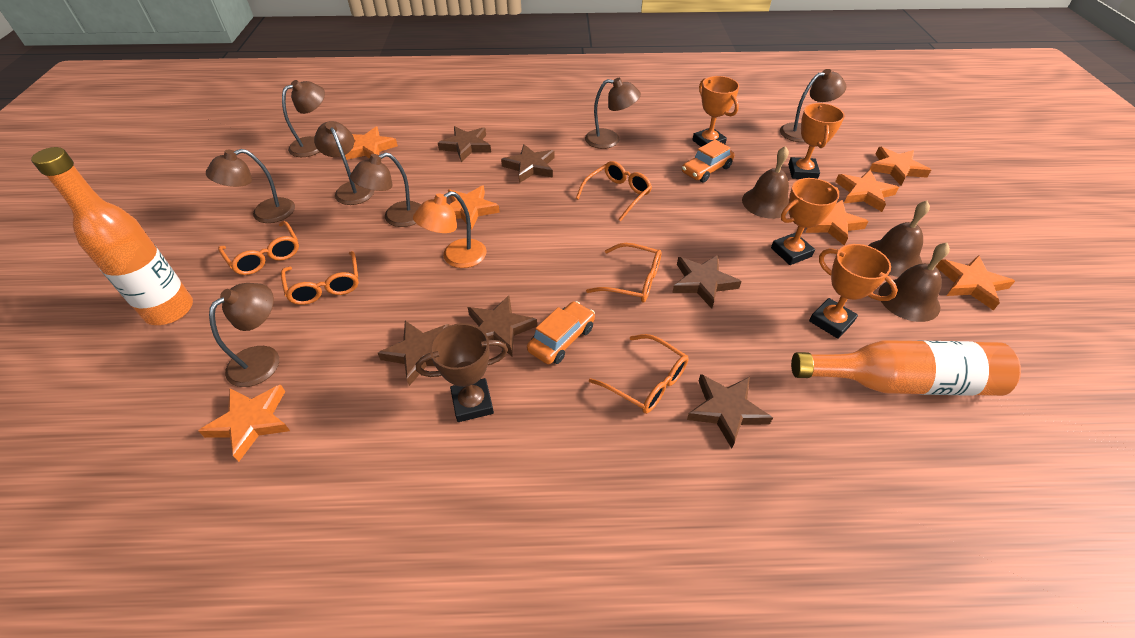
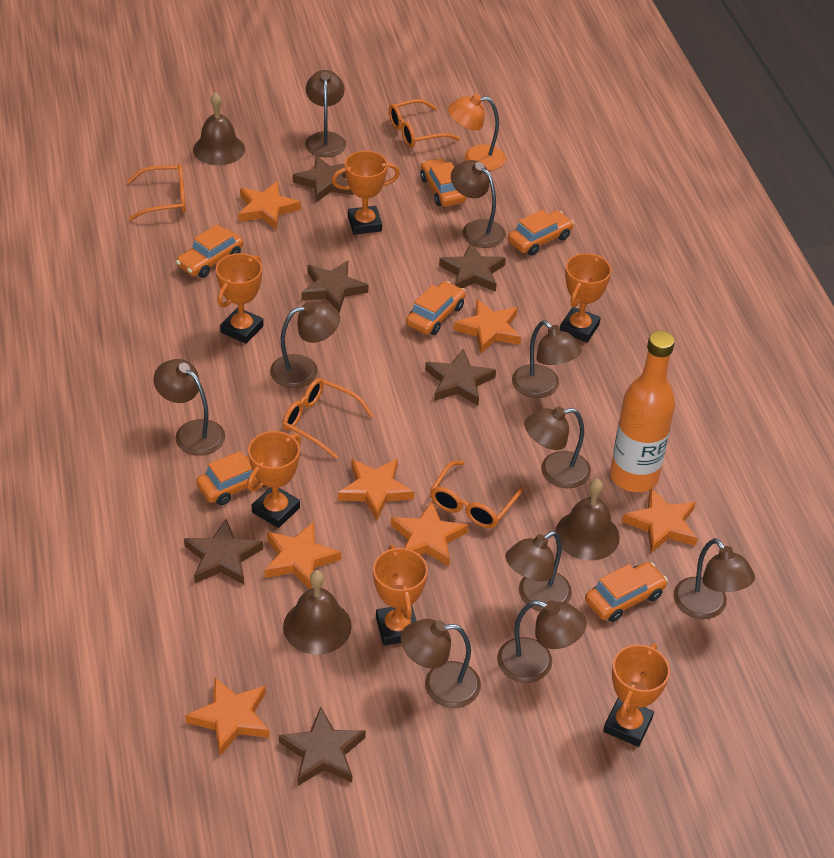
brown lamp: 7 -> 10
brown trophy: 1 -> 0
orange bottle: 2 -> 1
orange car: 2 -> 6
orange glasses: 5 -> 4
orange trophy: 4 -> 6

